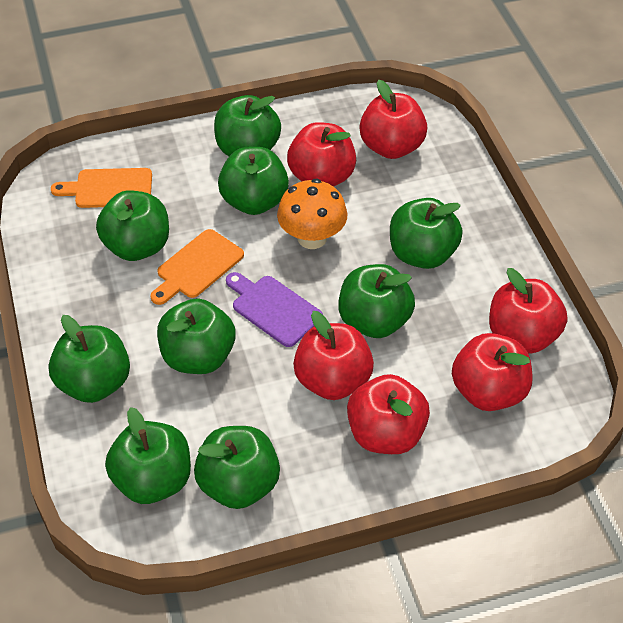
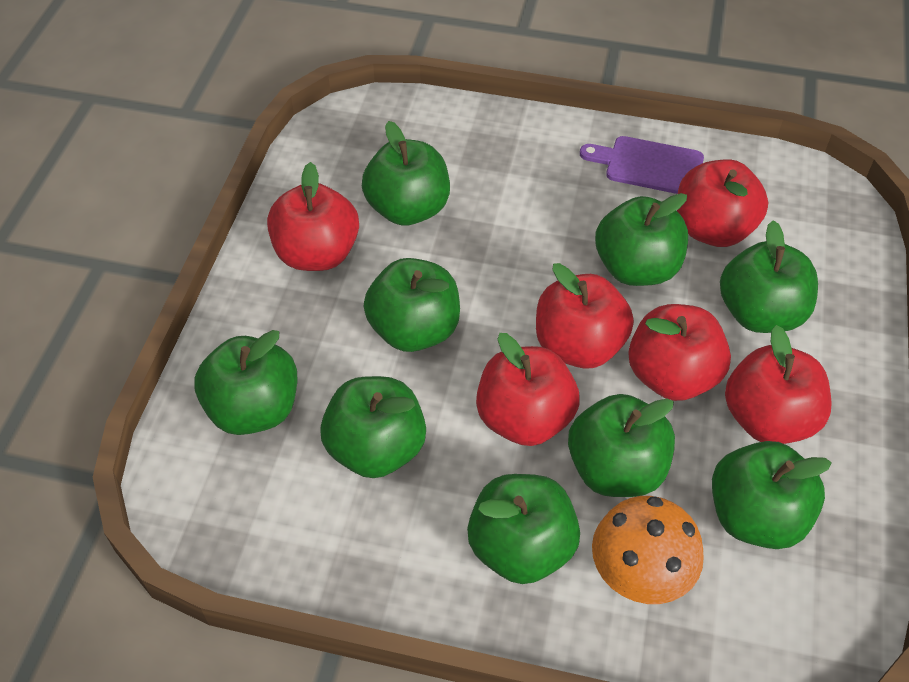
orange cutting board: 2 -> 0

